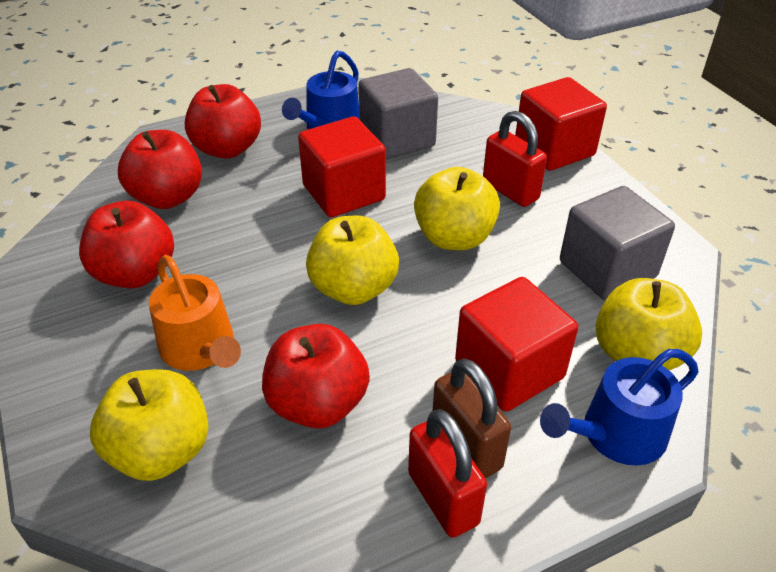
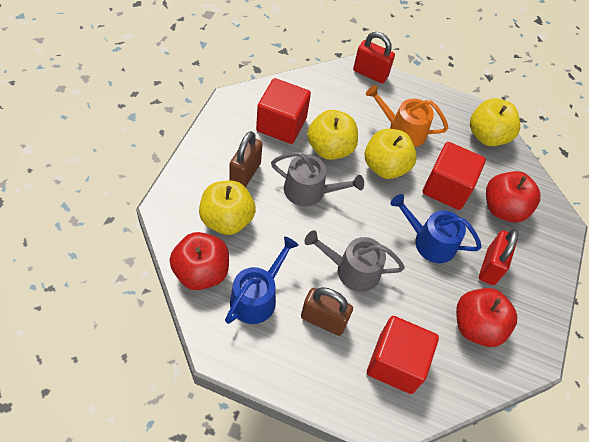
brown padlock: 1 -> 2
grey cube: 2 -> 0
grey watering can: 0 -> 2
red apple: 4 -> 3

